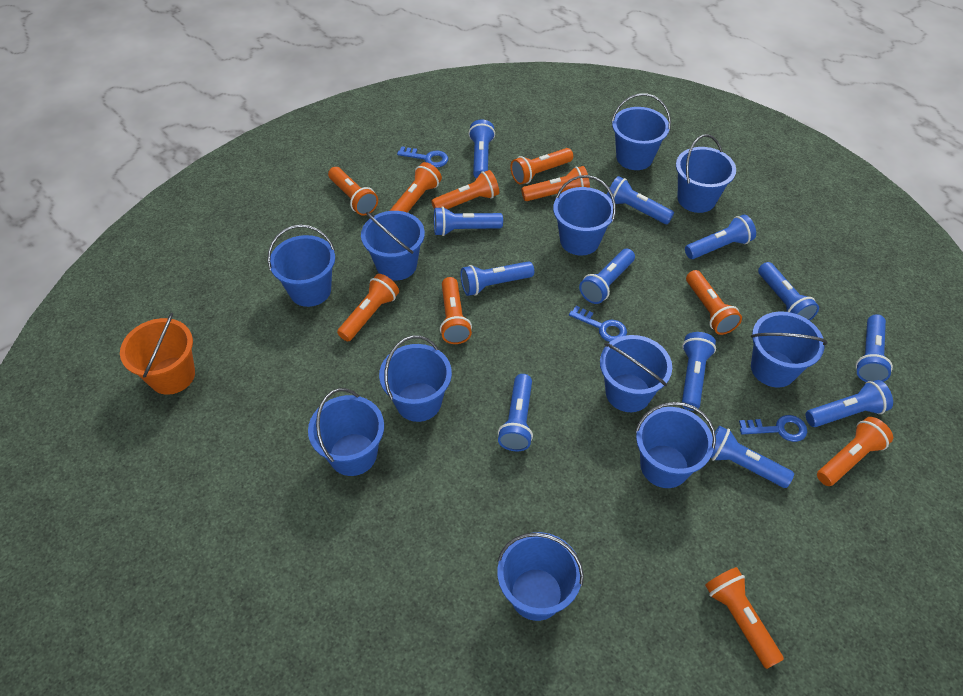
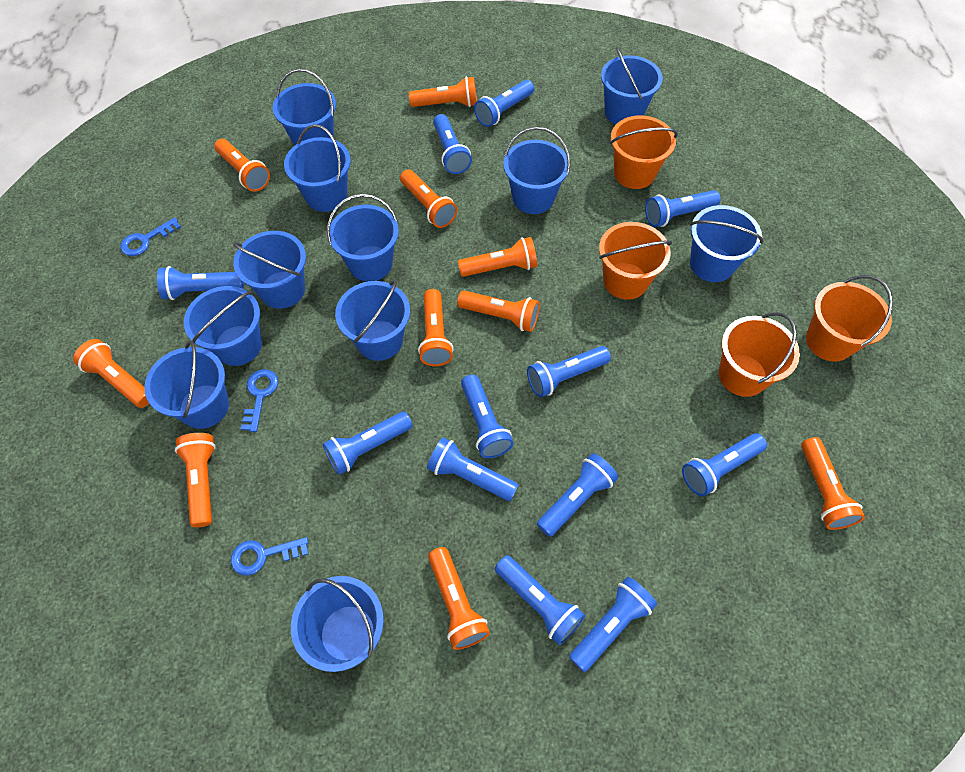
orange bucket: 1 -> 4

